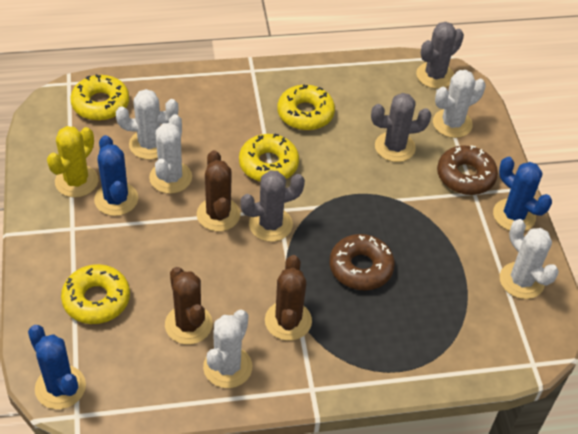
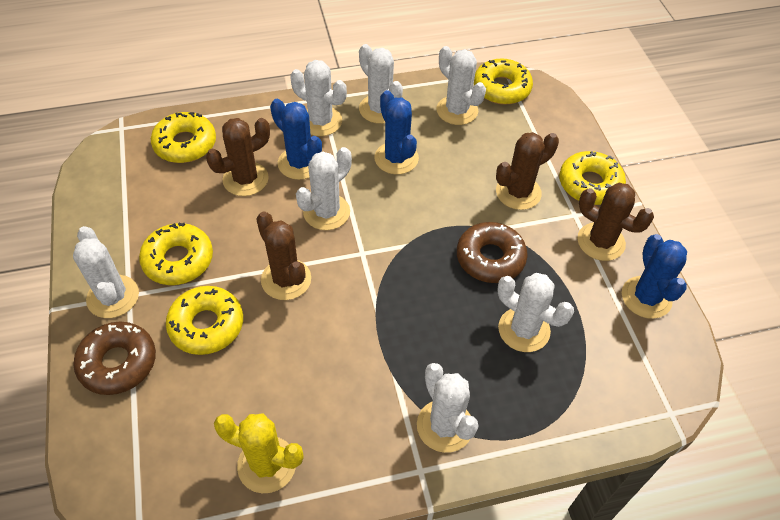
brown cactus: 3 -> 4
grey cactus: 3 -> 0
white cactus: 5 -> 7
yellow donut: 4 -> 5

